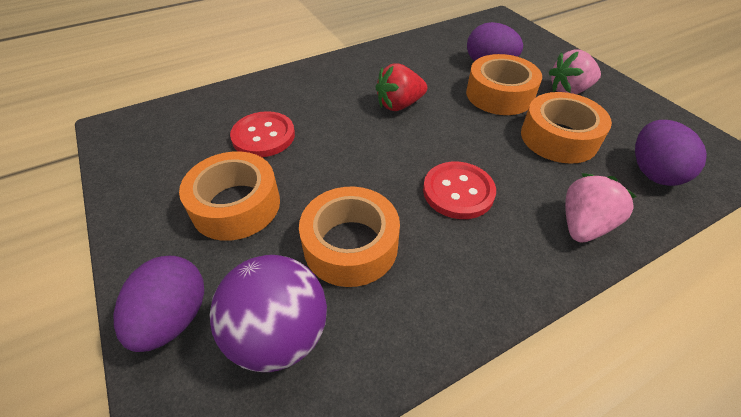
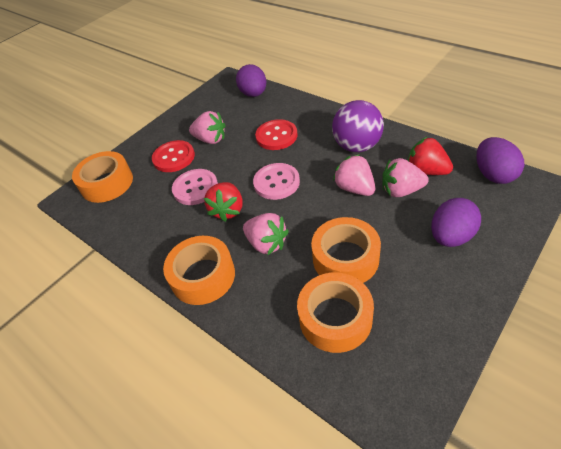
pink button: 0 -> 2
pink strawberry: 2 -> 4
red strawberry: 1 -> 2

